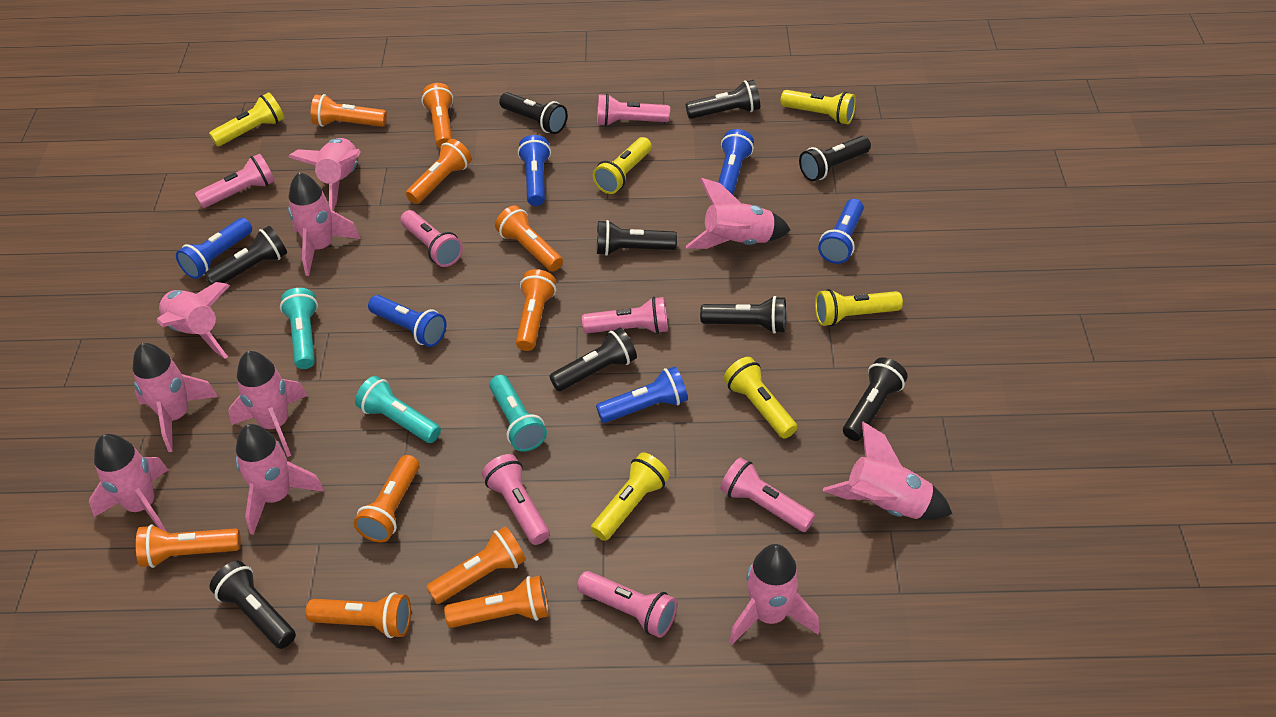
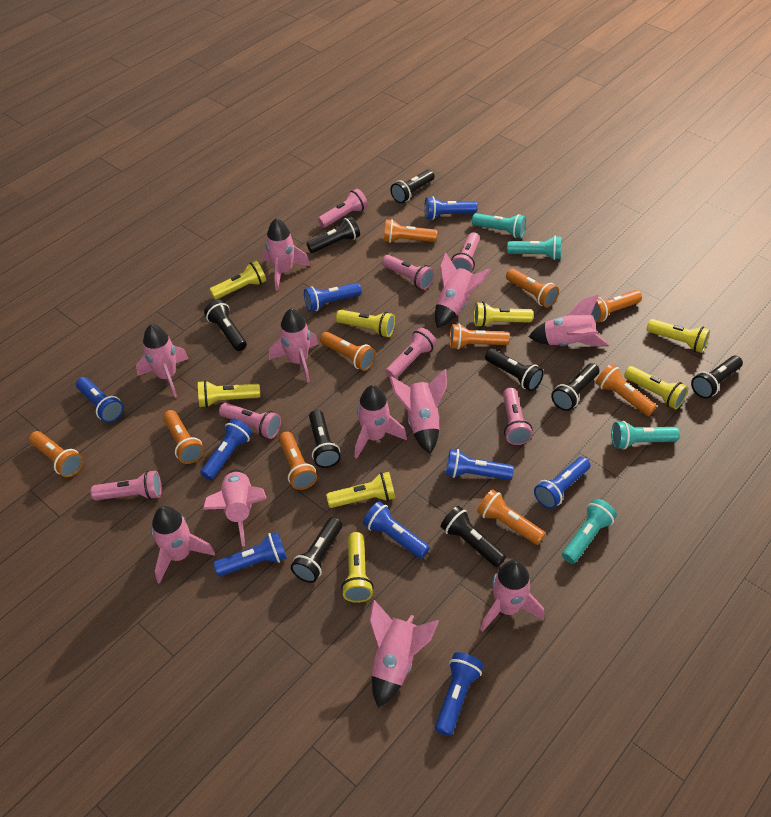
blue flashlight: 6 -> 9
pink rocket: 10 -> 11
turquoise flashlight: 3 -> 4
yellow flashlight: 6 -> 8

